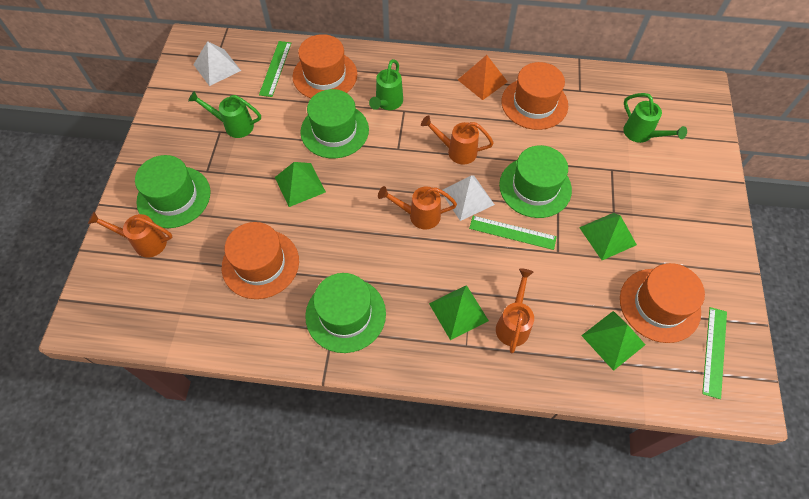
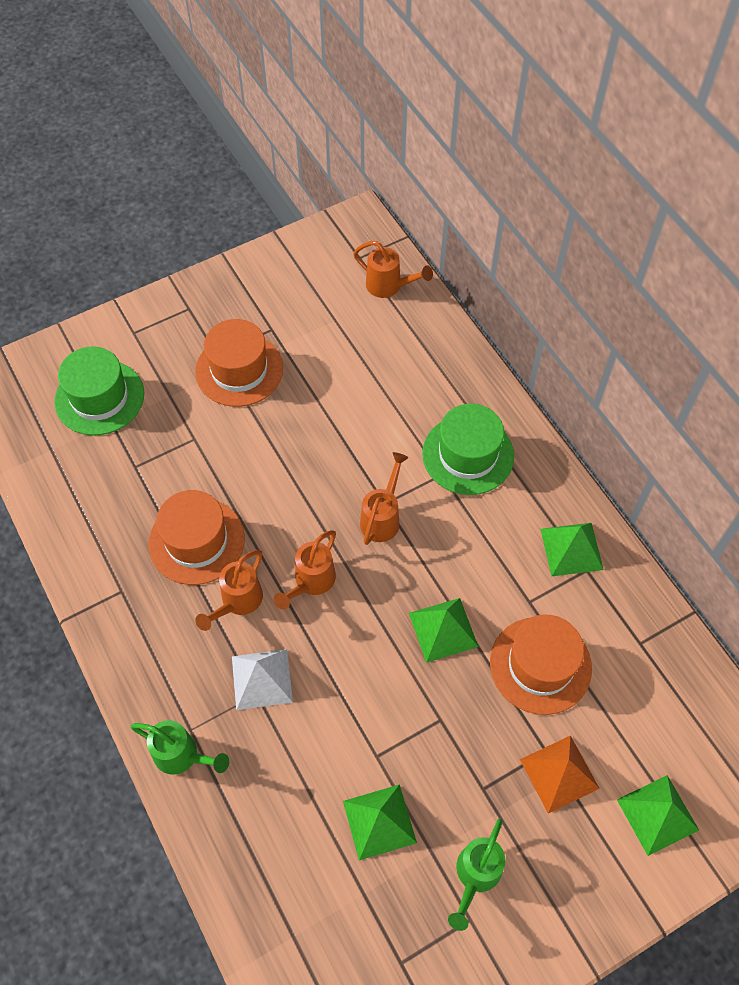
green hat: 4 -> 2
green ruler: 3 -> 0
green watering can: 3 -> 2
orange hat: 4 -> 3
white pyramid: 2 -> 1

